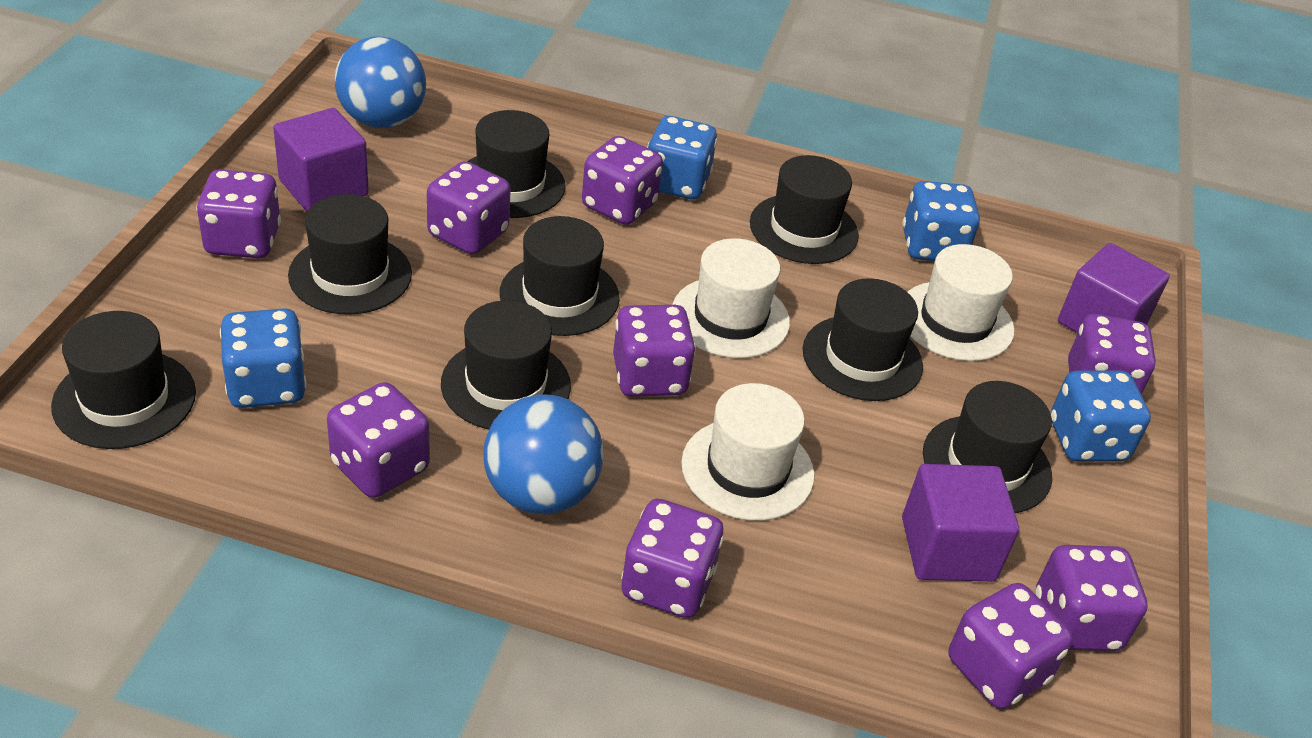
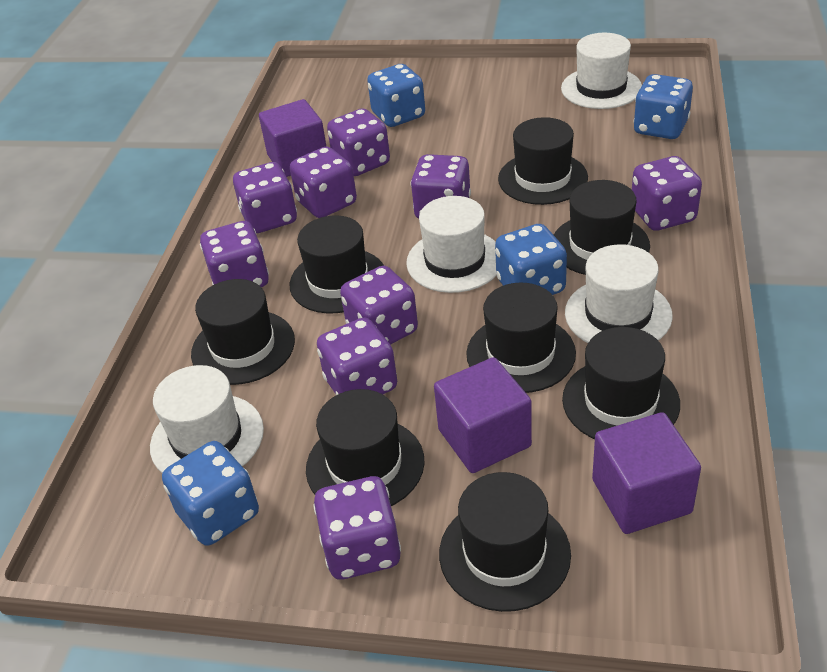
blue ball: 2 -> 0
white hat: 3 -> 4

